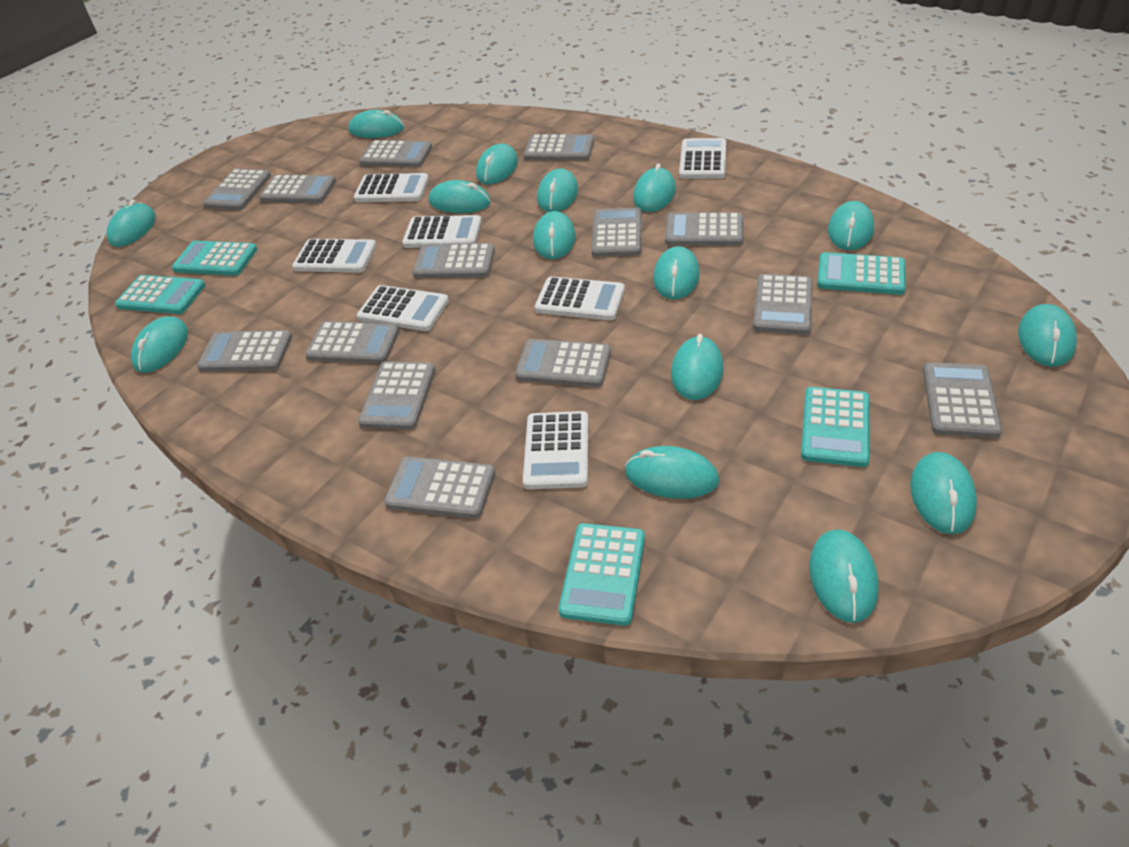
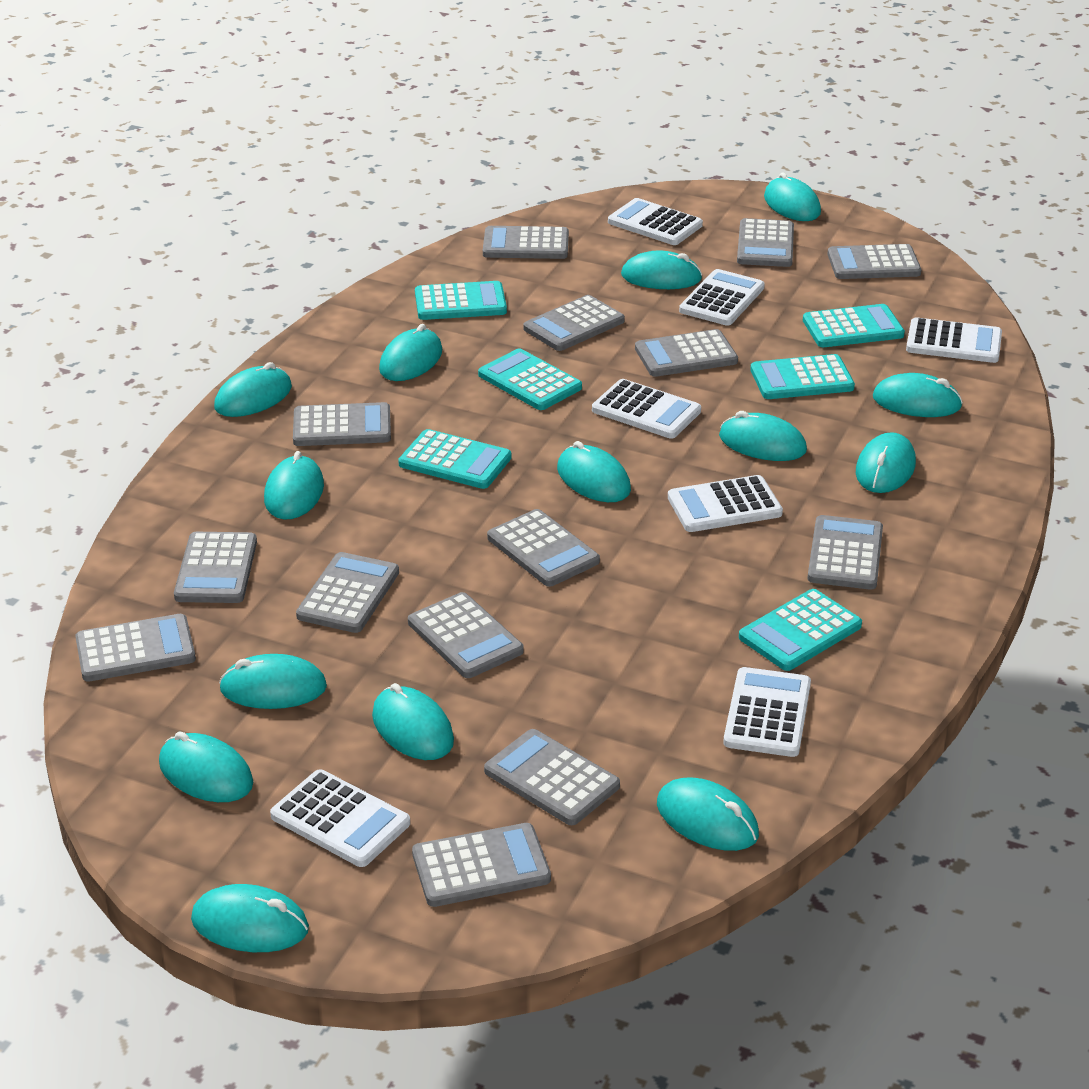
turquoise calculator: 5 -> 6
turquoise mouse: 15 -> 14

